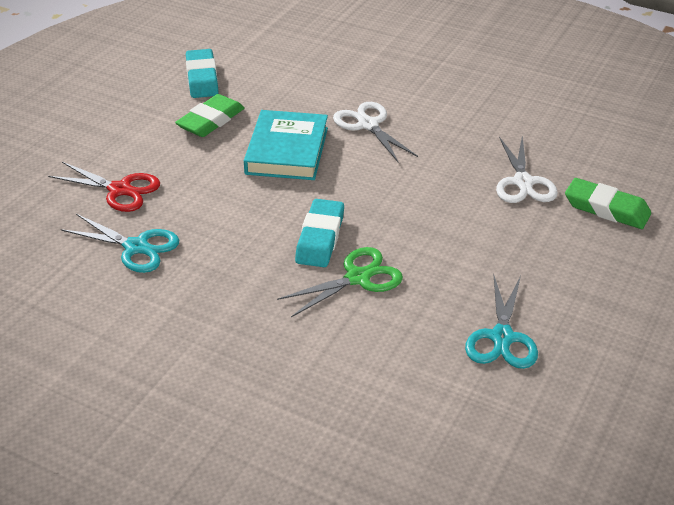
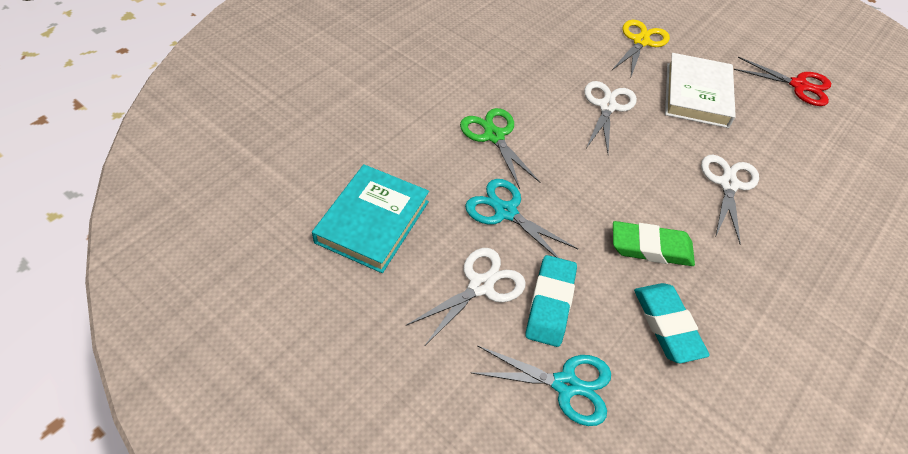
green eraser: 2 -> 1
white book: 0 -> 1
white scissors: 2 -> 3
yellow scissors: 0 -> 1

